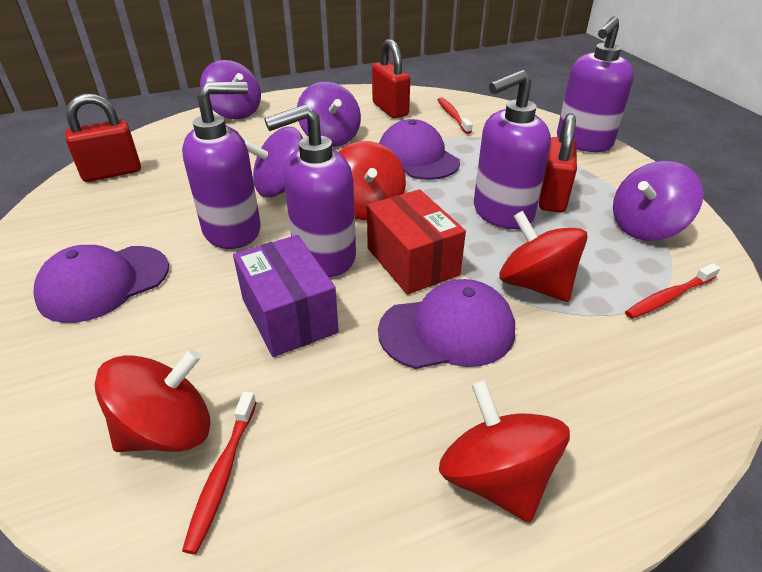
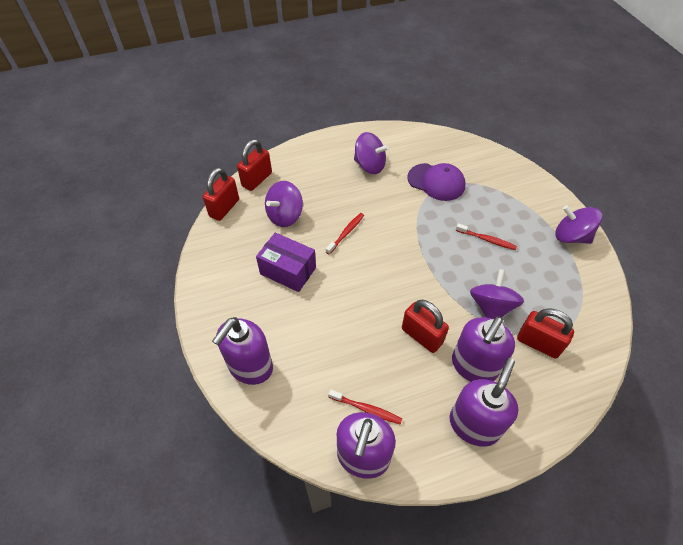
purple cap: 3 -> 1
red box: 1 -> 0
red padlock: 3 -> 4
red spinning top: 4 -> 0

